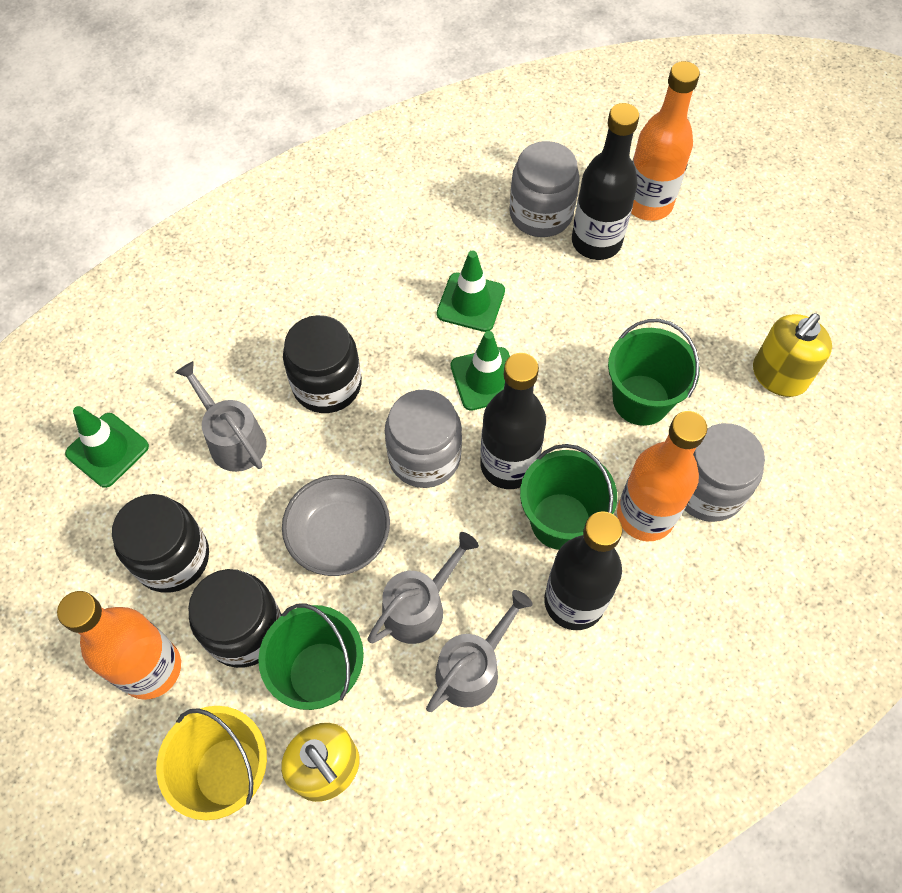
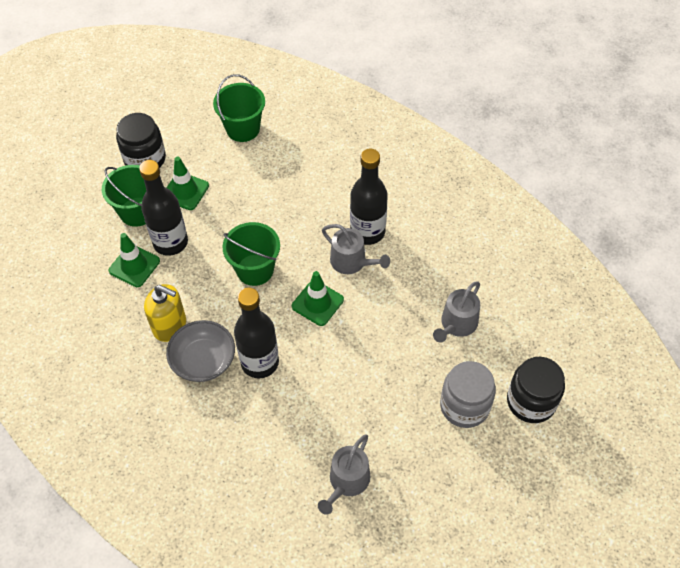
black jar: 3 -> 2
grey jar: 3 -> 1
orange bottle: 3 -> 0
yellow bucket: 1 -> 0
yellow soap dispenser: 2 -> 1

